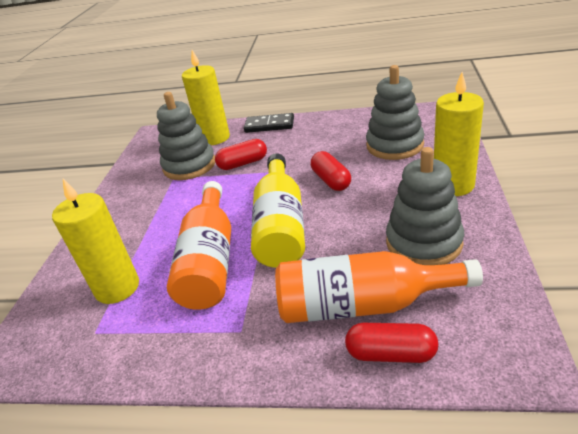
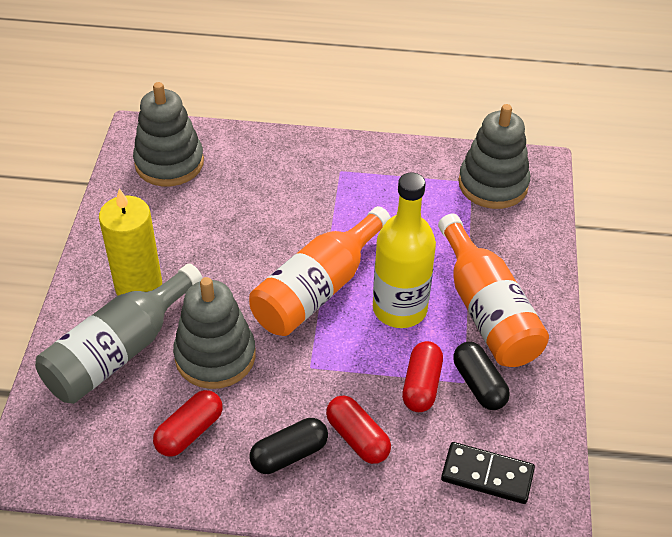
black capsule: 0 -> 2
grey bottle: 0 -> 1
yellow candle: 3 -> 1

